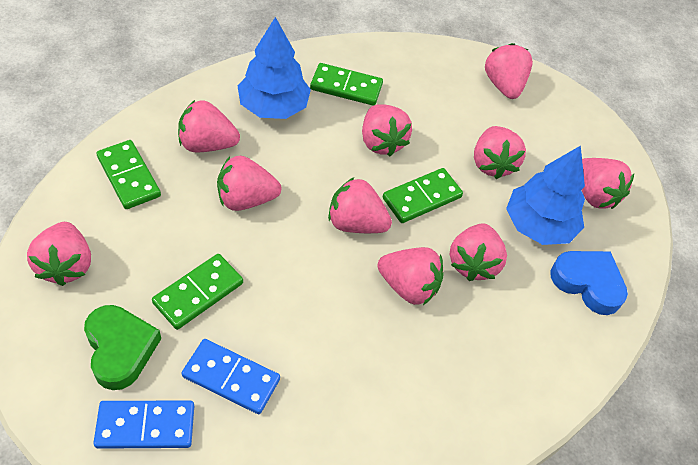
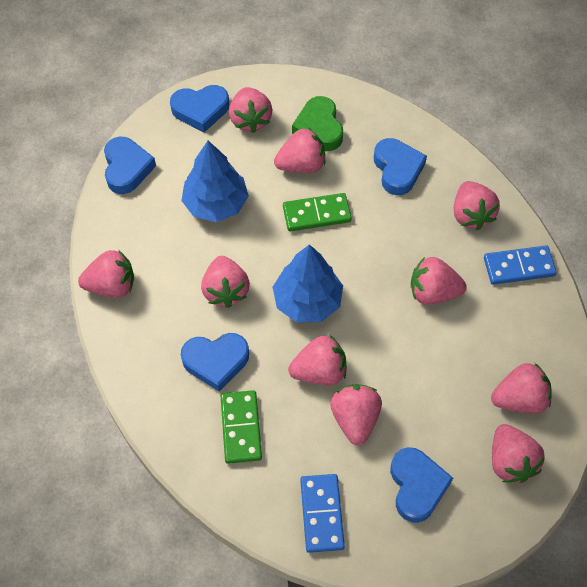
blue heart: 1 -> 5
green domino: 4 -> 2

